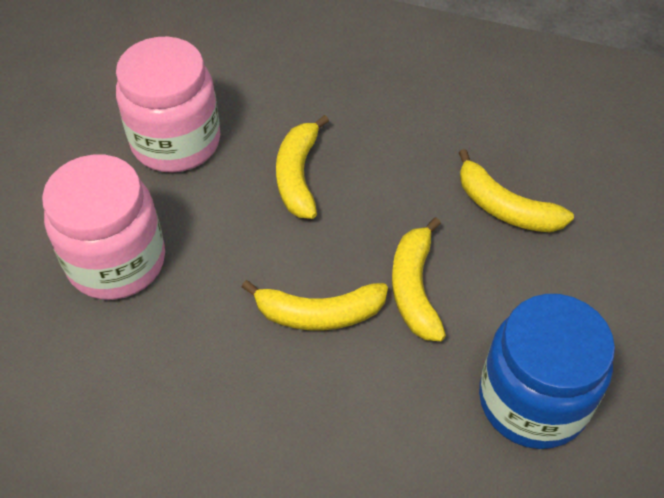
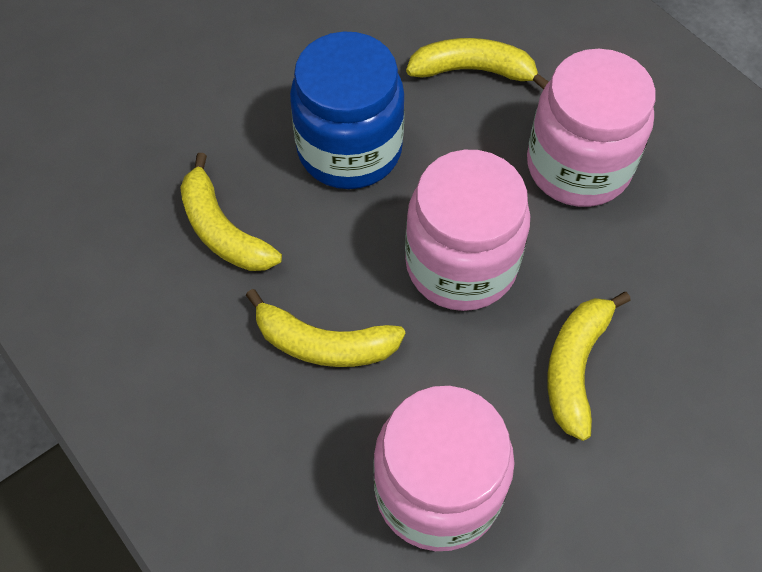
pink jar: 2 -> 3

